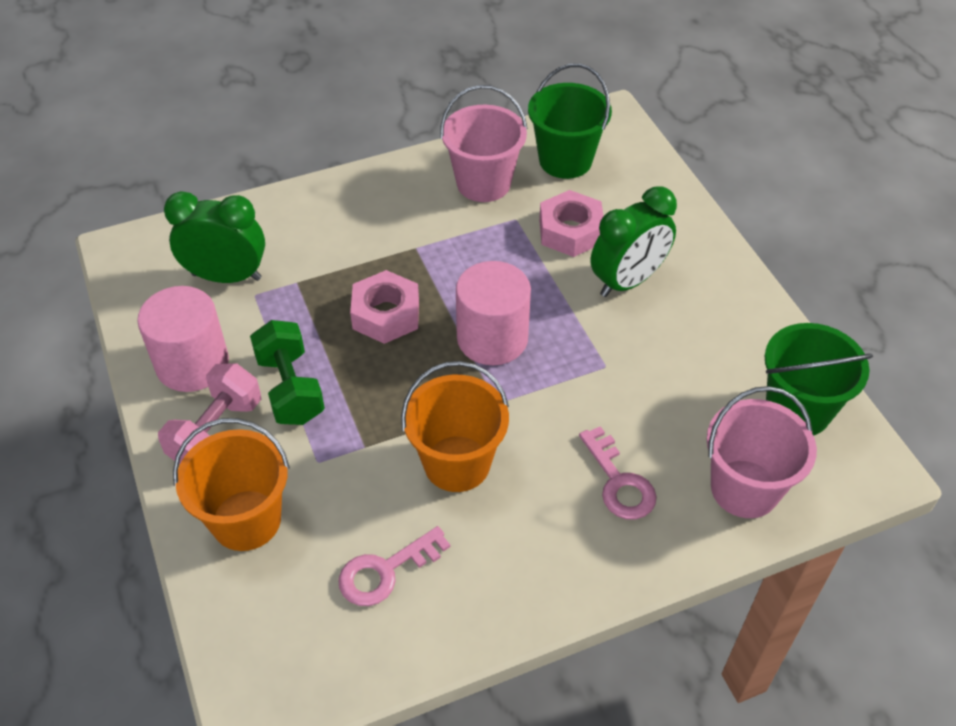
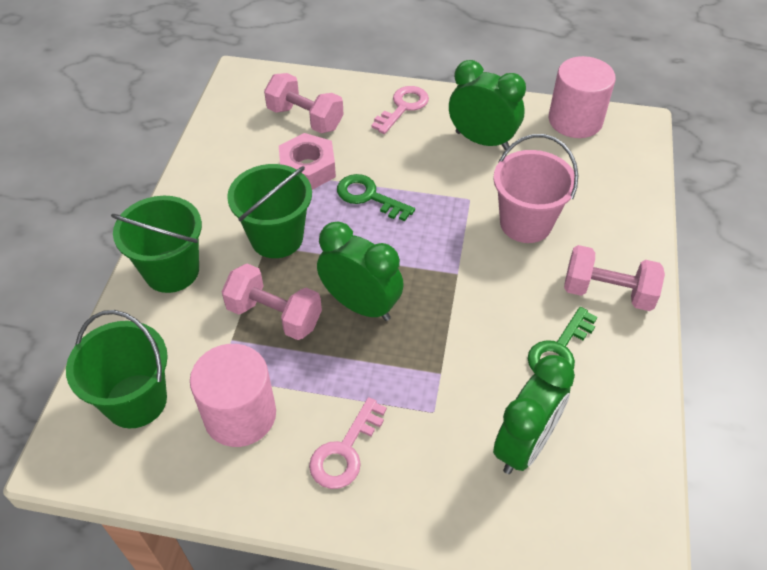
green bucket: 2 -> 3
green clock: 2 -> 3
green dumbbell: 1 -> 0
green key: 0 -> 2
orange bucket: 2 -> 0
pink bucket: 2 -> 1
pink dumbbell: 1 -> 3
pink nut: 2 -> 1

